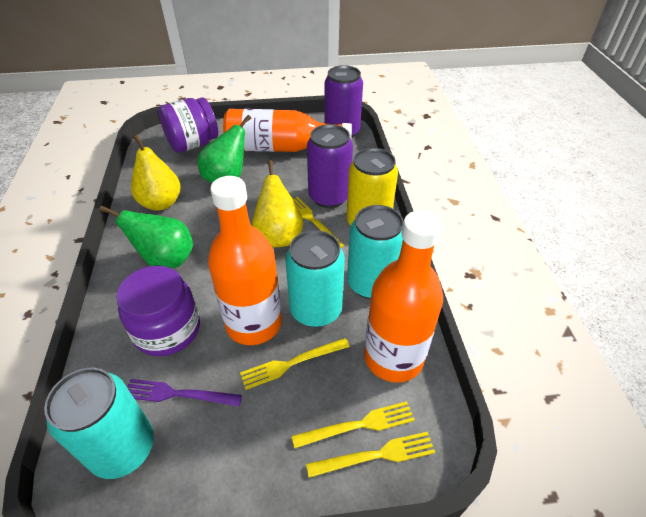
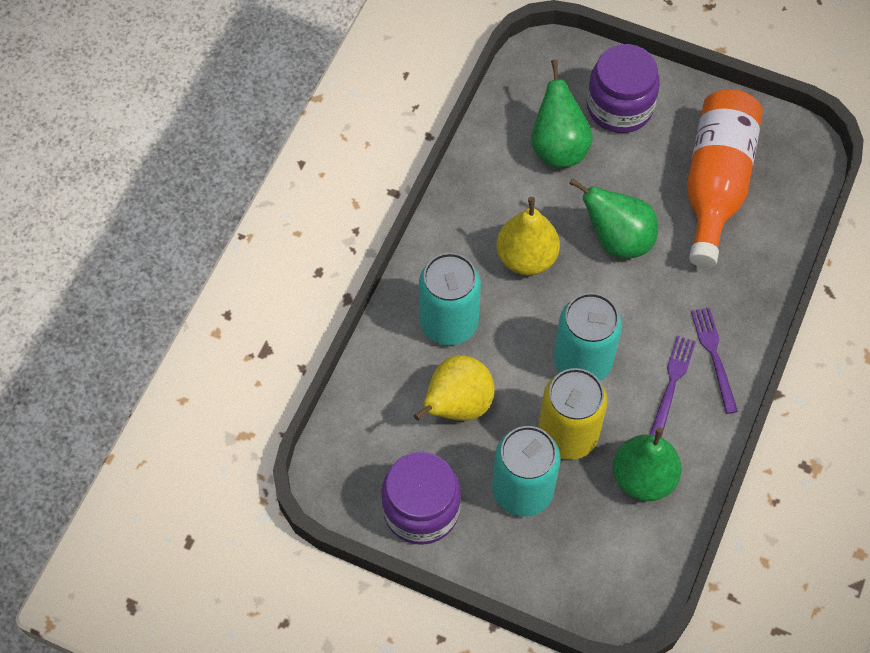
green pear: 2 -> 3
orange bottle: 3 -> 1
purple can: 2 -> 0
purple fork: 1 -> 2
yellow fork: 4 -> 0

